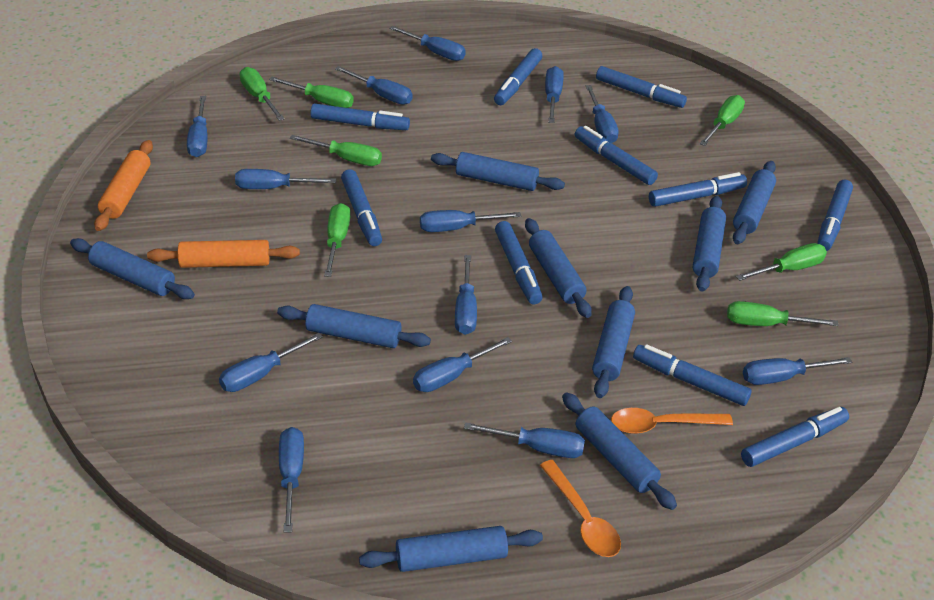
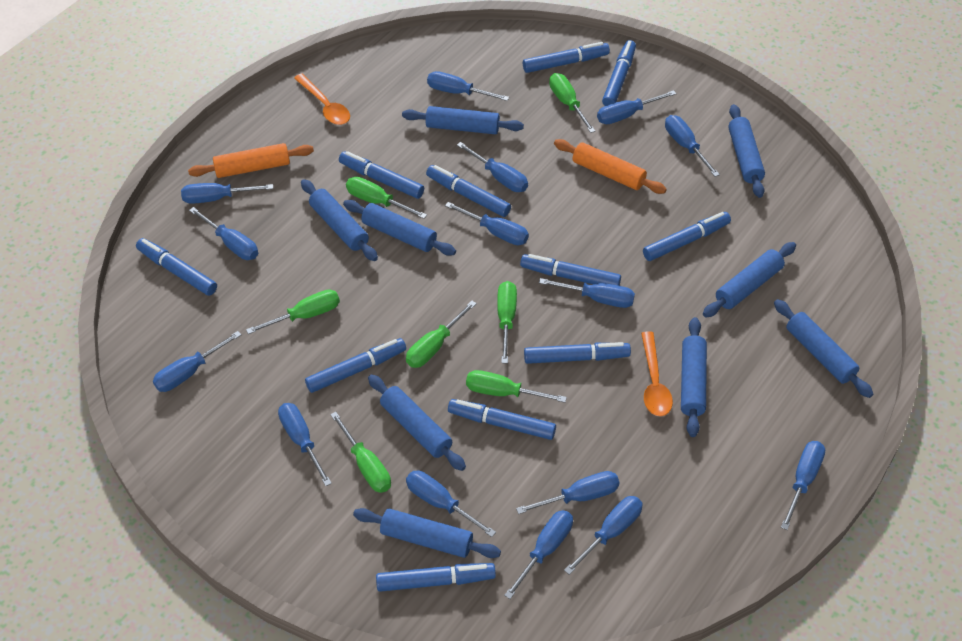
blue marker: 10 -> 11
blue screwdriver: 13 -> 15

